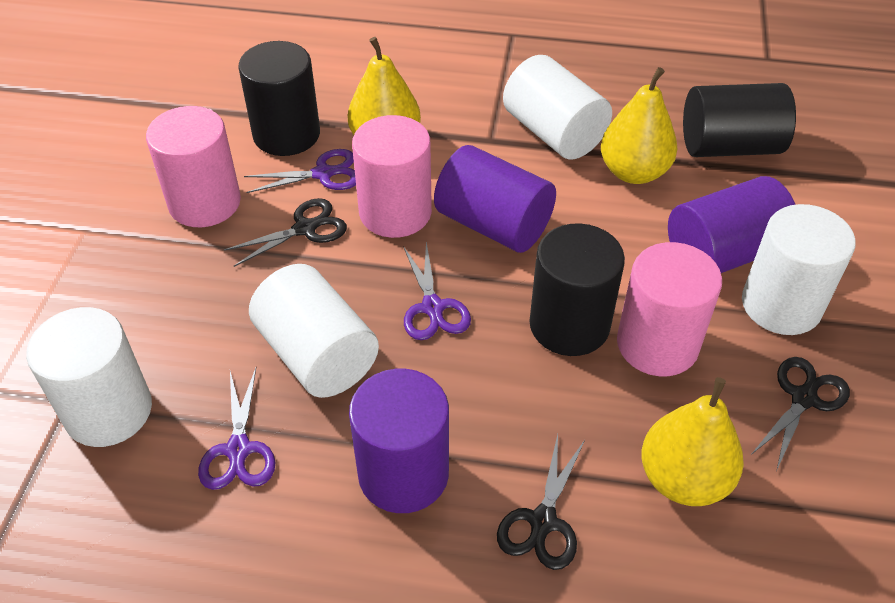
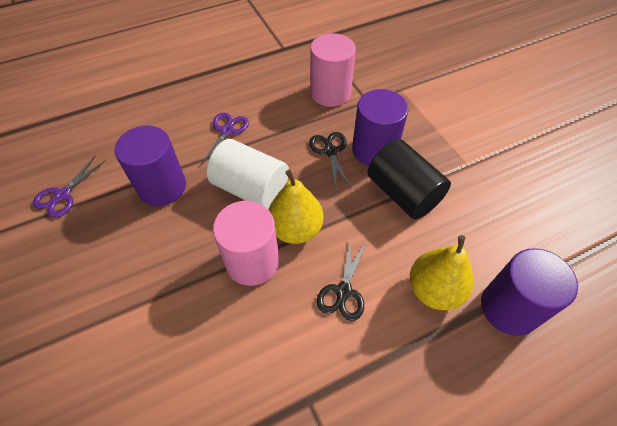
black cylinder: 3 -> 1
black scissors: 3 -> 2
pink cylinder: 3 -> 2
purple scissors: 3 -> 2
white cylinder: 4 -> 1
yellow pear: 3 -> 2

